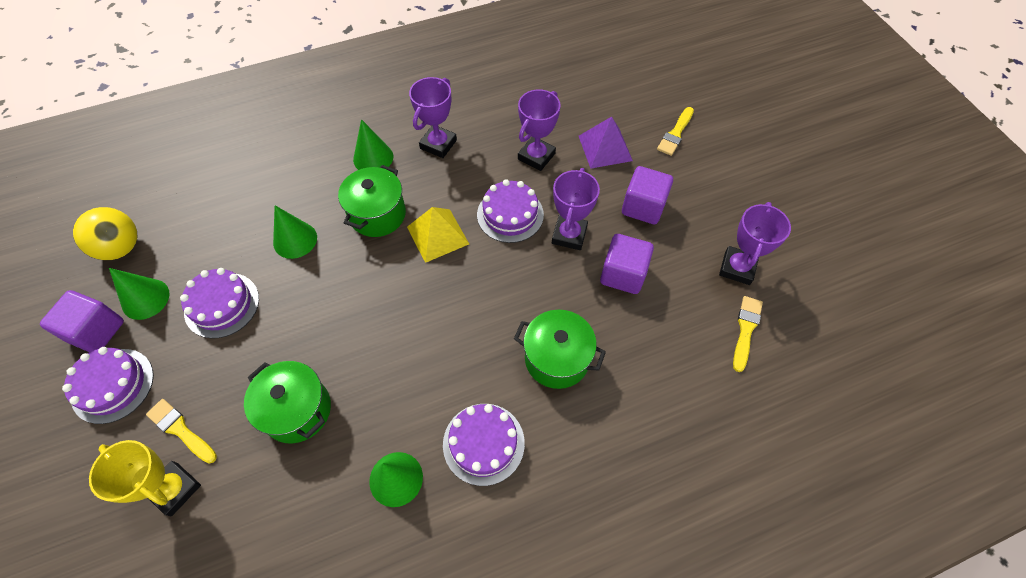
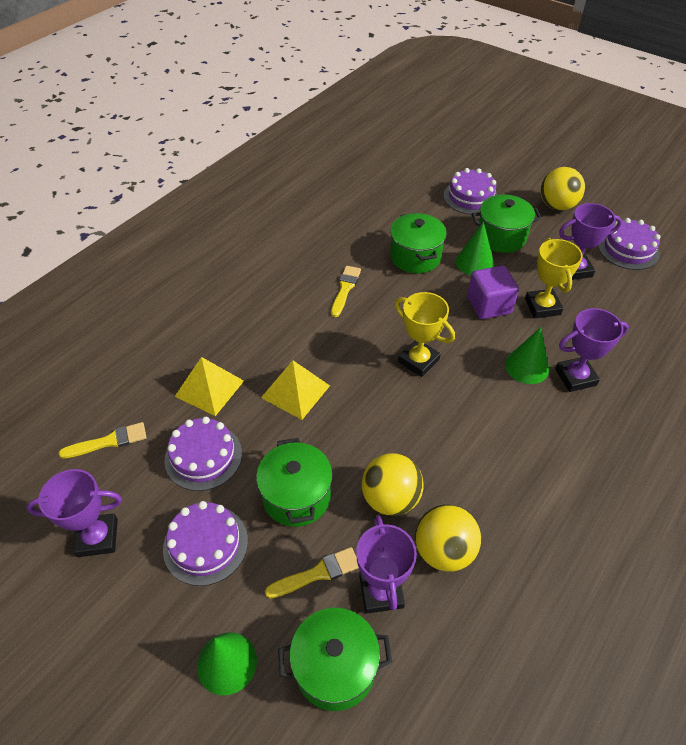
green cone: 4 -> 3
green pot: 3 -> 4
purple cube: 3 -> 1
purple pyramid: 1 -> 0
yellow ball: 1 -> 3
yellow pyramid: 1 -> 2
yellow trophy: 1 -> 2

